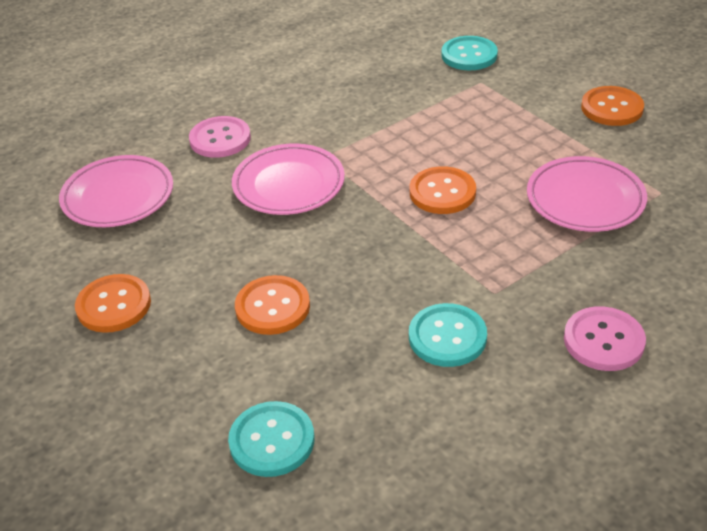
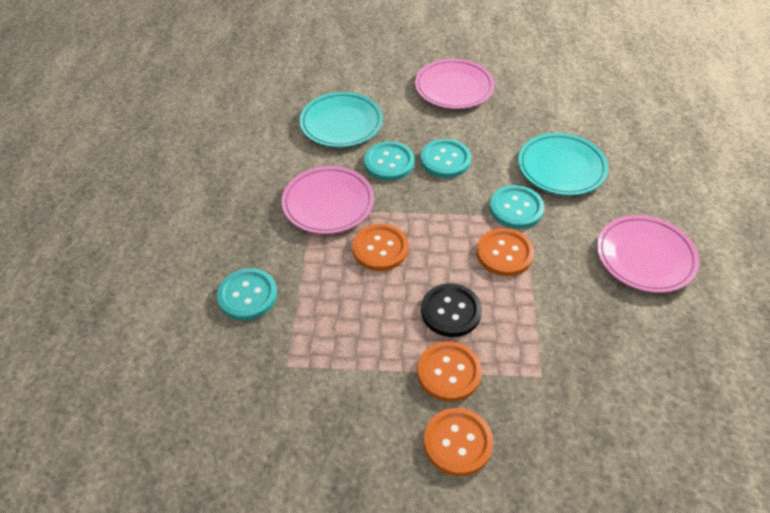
black button: 0 -> 1
pink button: 2 -> 0
turquoise button: 3 -> 4
turquoise plate: 0 -> 2

